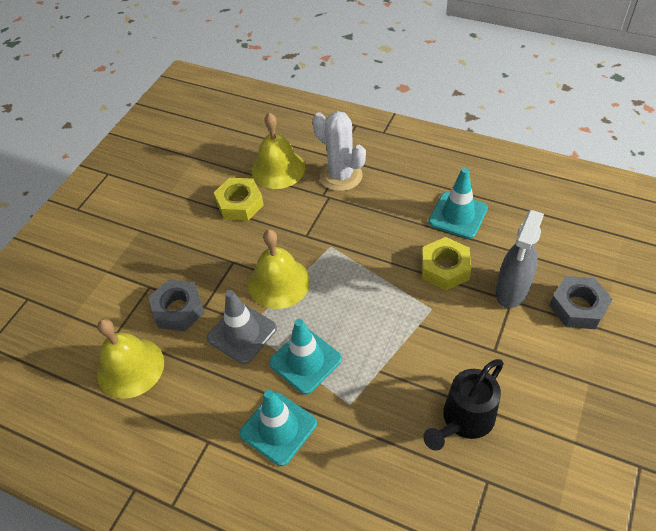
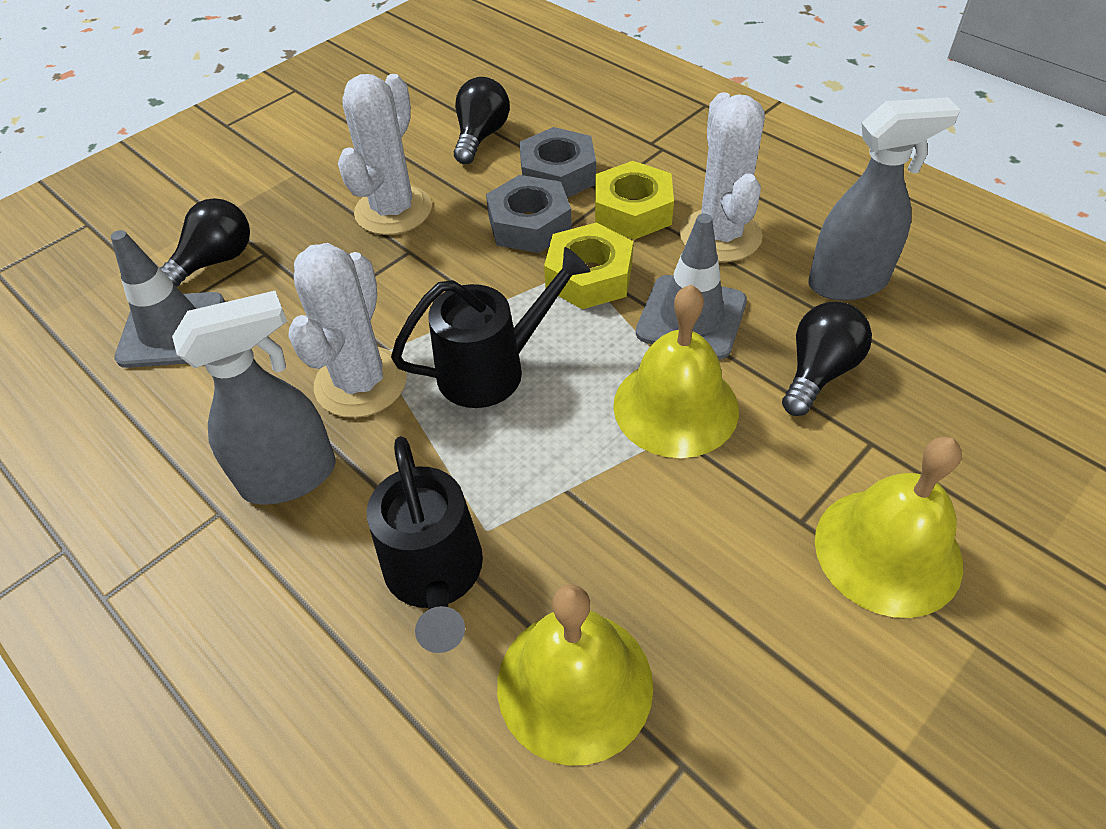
black light bulb: 0 -> 3
black watering can: 1 -> 2
grey spray bottle: 1 -> 2
grey traffic cone: 1 -> 2
turquoise traffic cone: 3 -> 0
white cactus: 1 -> 3

